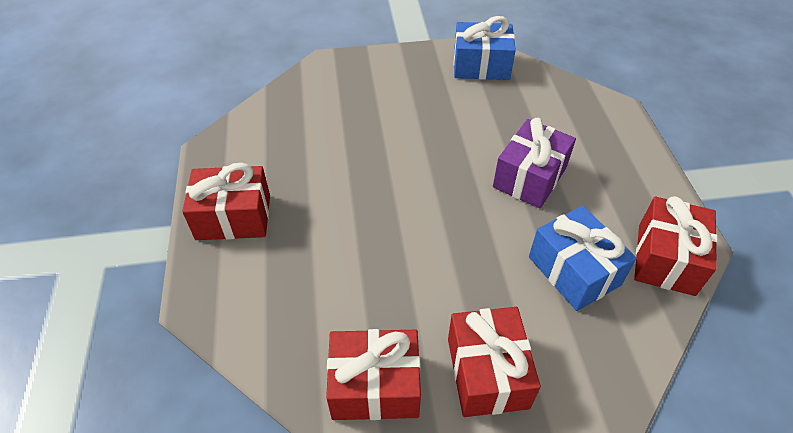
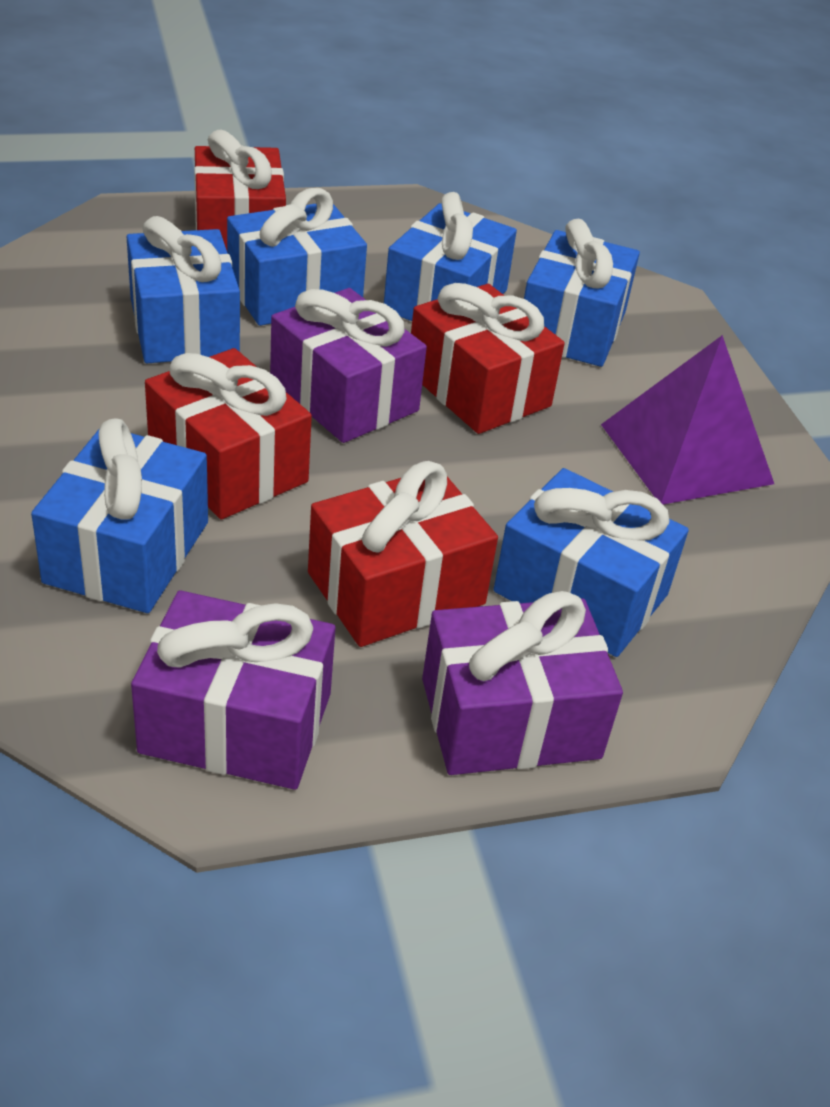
blue gift: 2 -> 6
purple gift: 1 -> 3
purple pyramid: 0 -> 1

